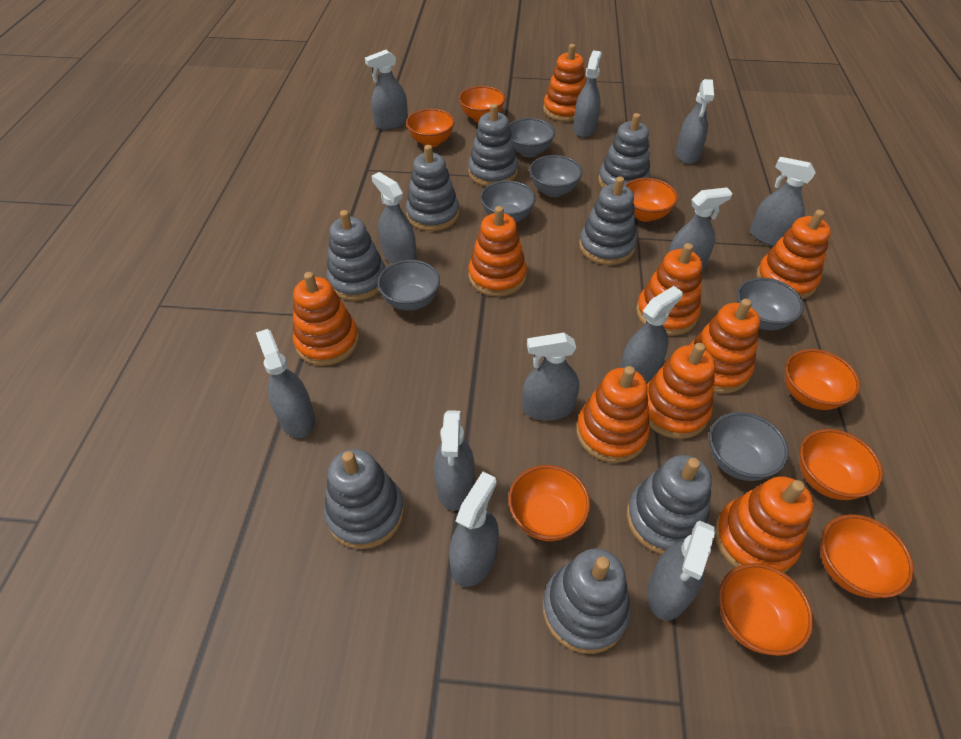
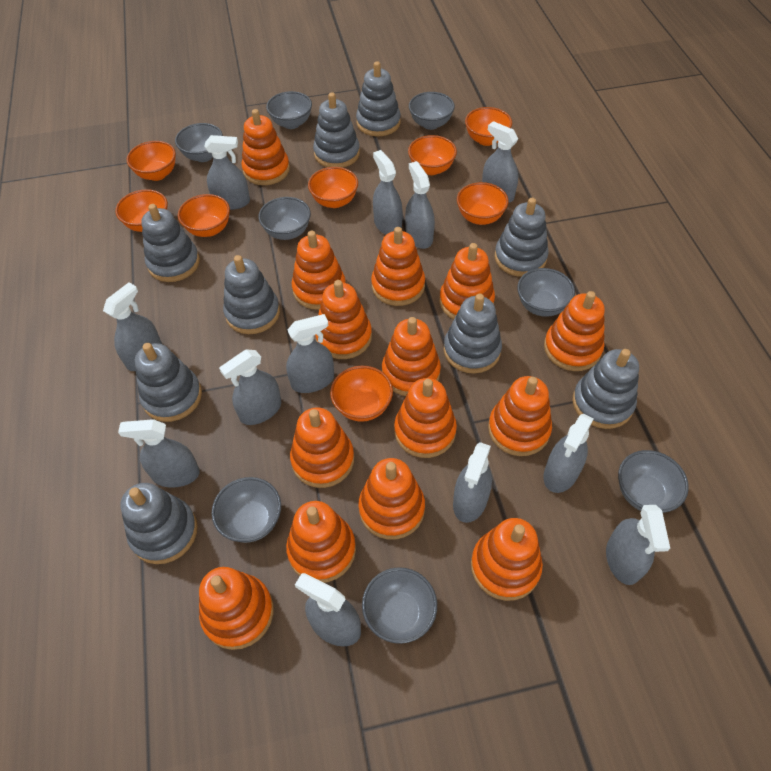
grey bowl: 6 -> 8
grey stacking toy: 8 -> 9
orange stacking toy: 9 -> 14

